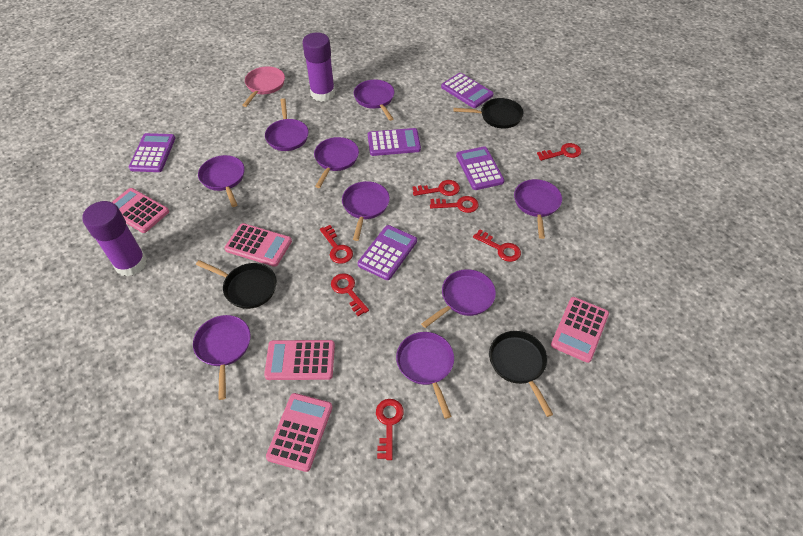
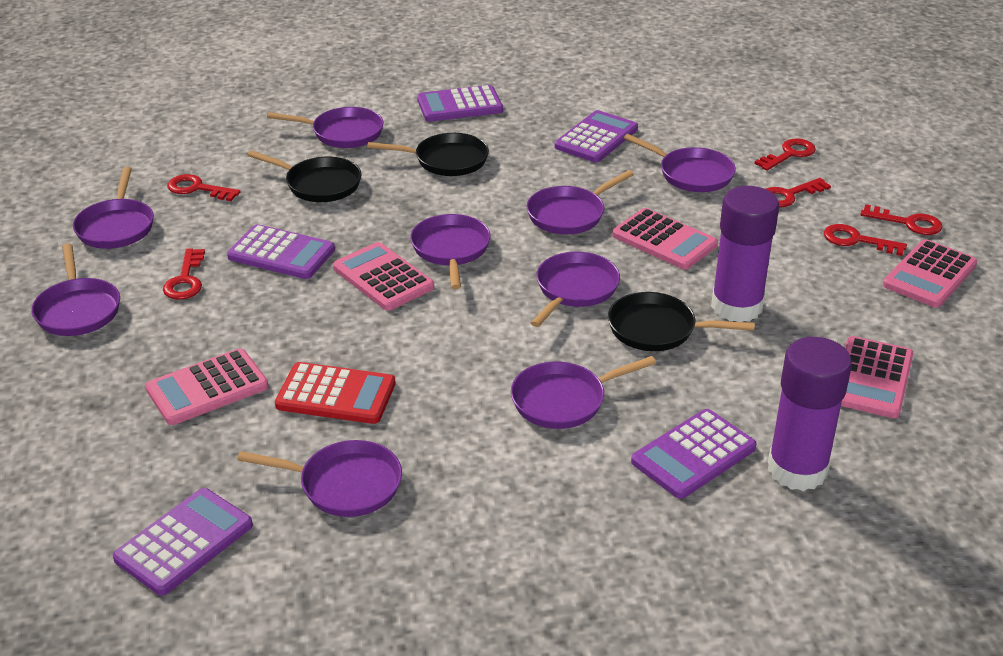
pink pan: 1 -> 0
red calculator: 0 -> 1
red key: 7 -> 6

